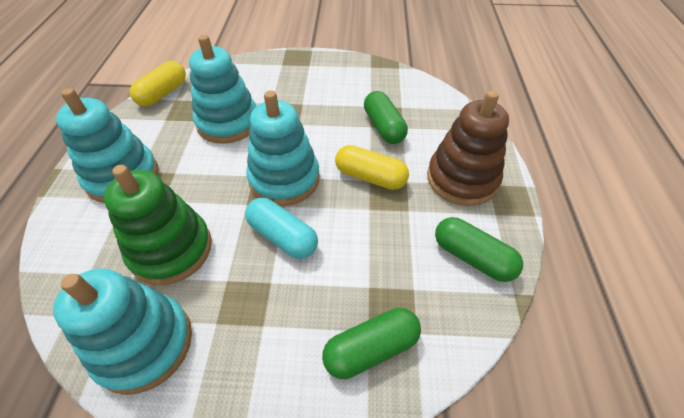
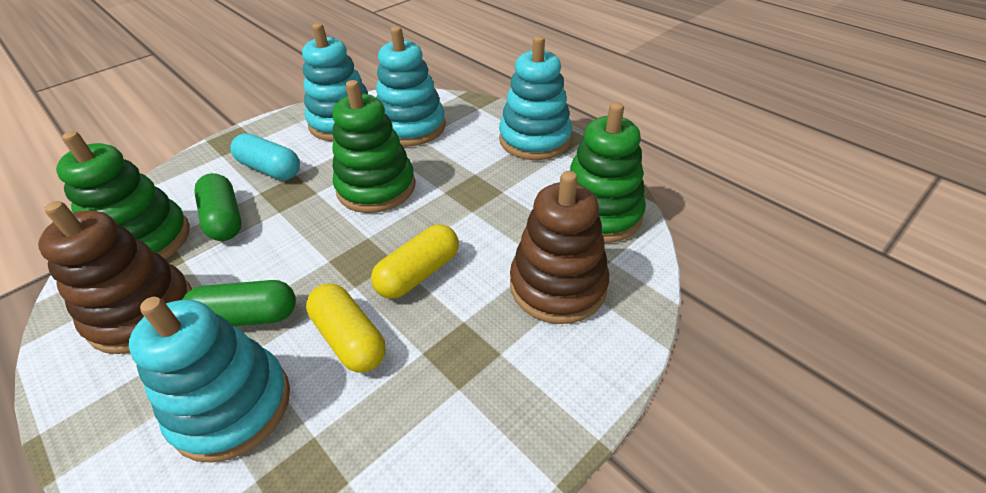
brown stacking toy: 1 -> 2
green capsule: 3 -> 2
green stacking toy: 1 -> 3

